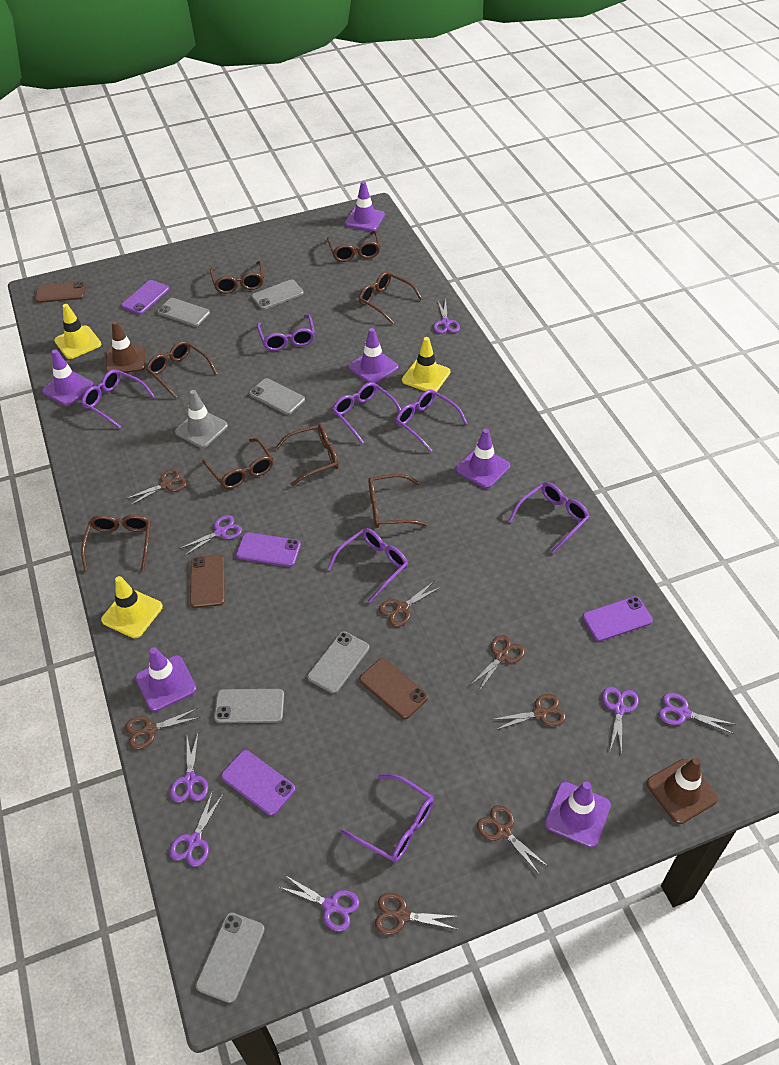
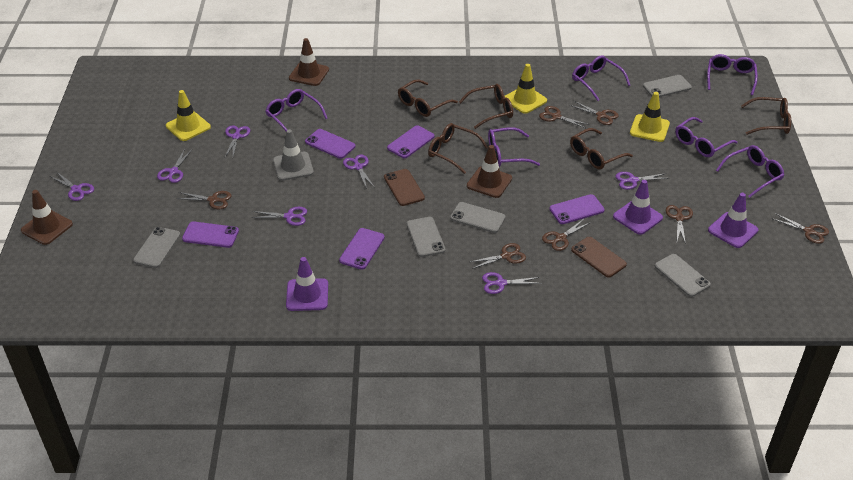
brown glasses: 8 -> 5
brown phone: 3 -> 2
brown traffic cone: 2 -> 3
grey phone: 6 -> 5
purple glasses: 7 -> 6
purple phone: 4 -> 5
purple traffic cone: 6 -> 3

